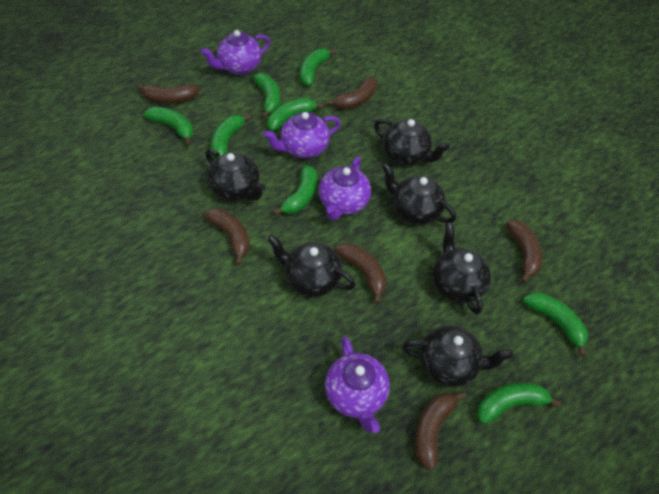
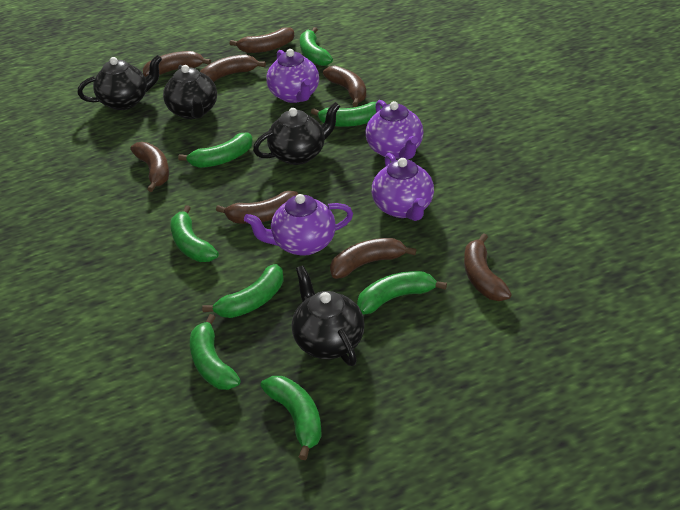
black teapot: 6 -> 4
brown banana: 6 -> 8

